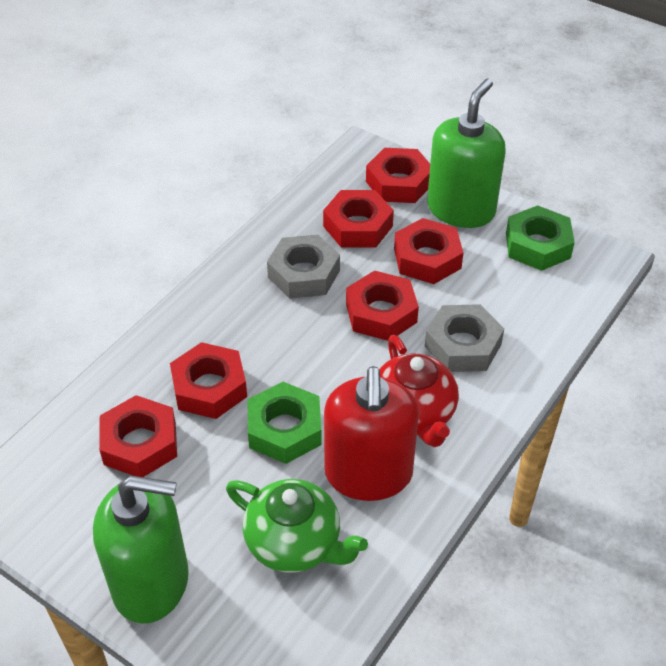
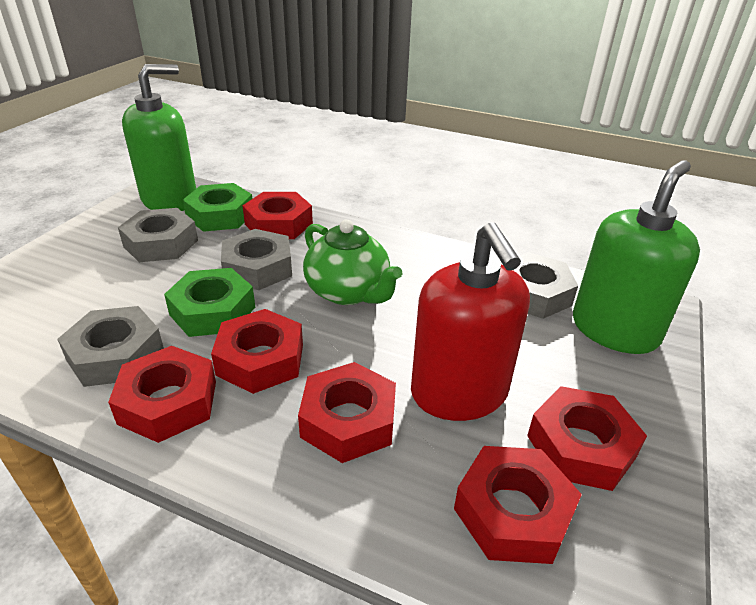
grey nut: 2 -> 4
red teapot: 1 -> 0

